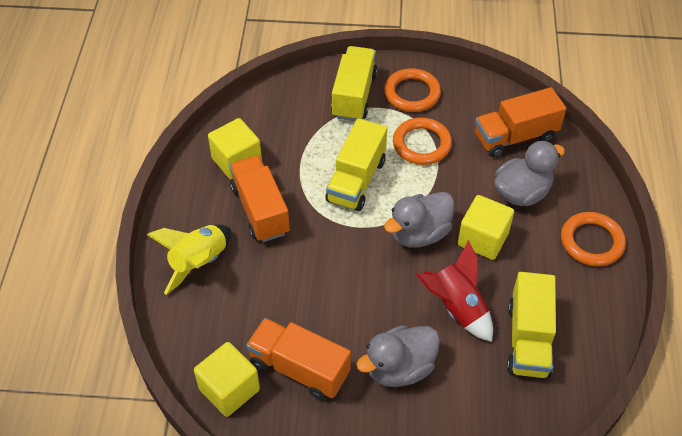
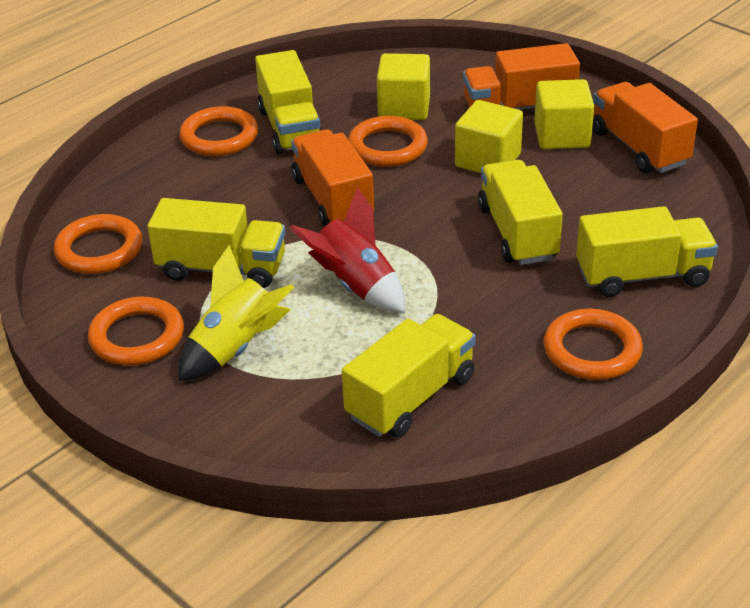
grey duck: 3 -> 0
orange ring: 3 -> 5
yellow truck: 3 -> 5

